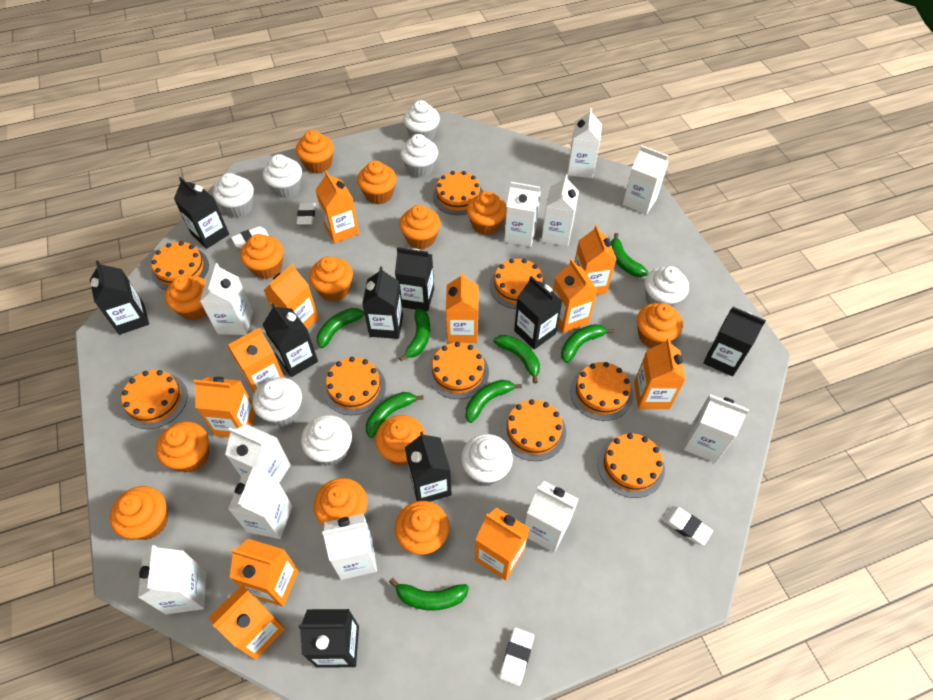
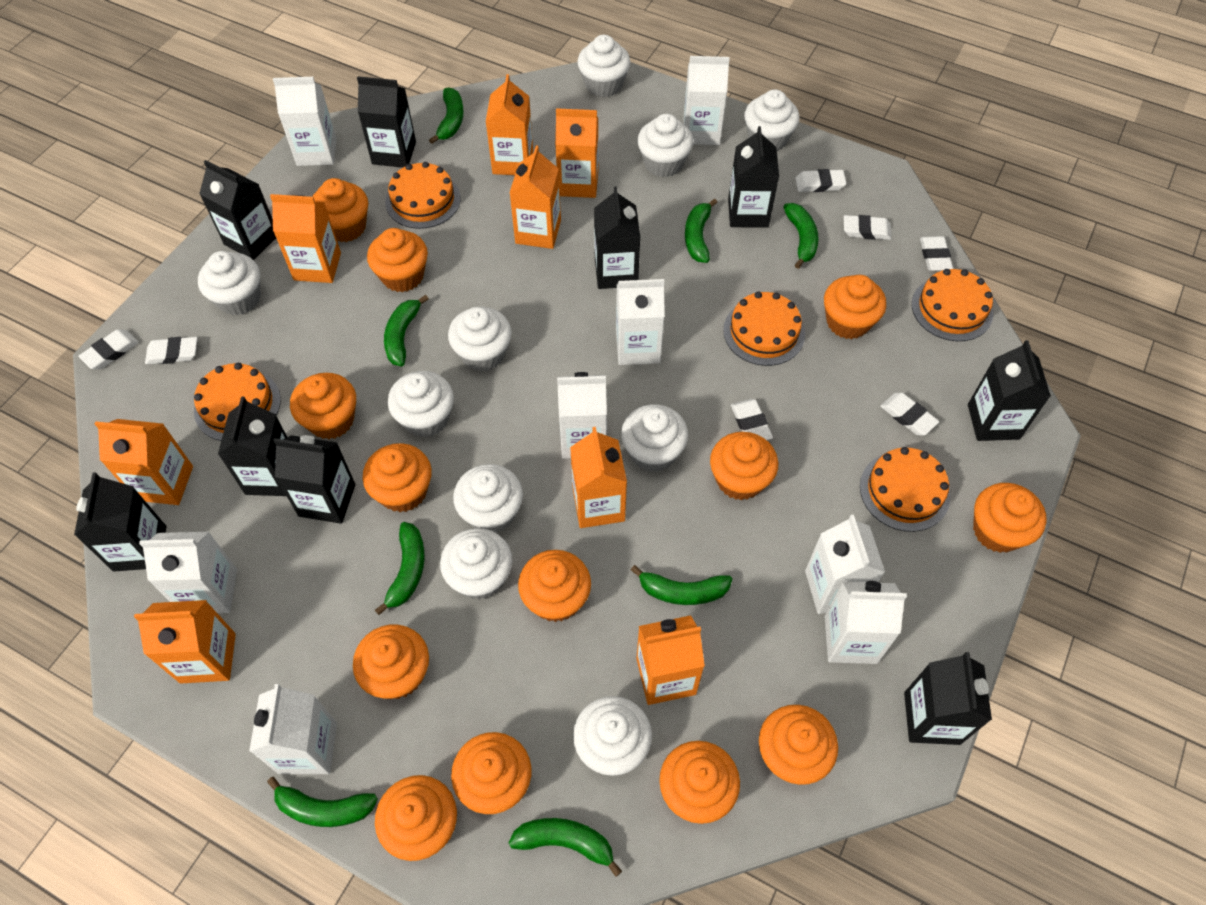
orange cake: 9 -> 5
orange carton: 11 -> 8
white carton: 11 -> 8
white cupcake: 8 -> 10
white eraser: 4 -> 7

